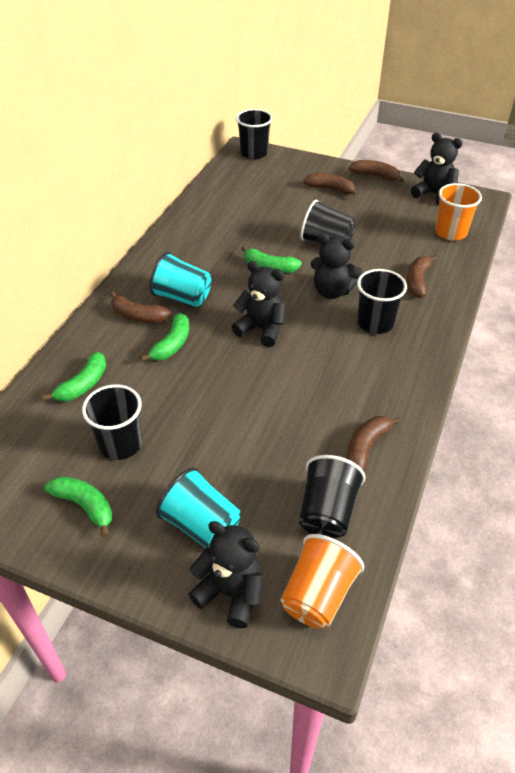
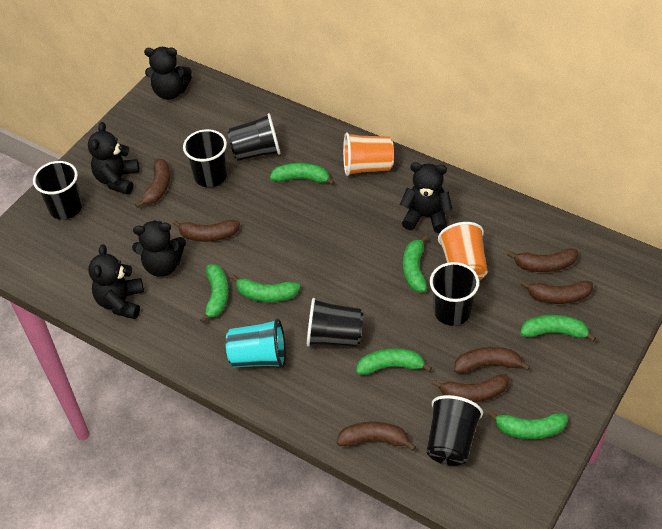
black cup: 5 -> 6
black teddy bear: 4 -> 5
brown banana: 5 -> 7
green banana: 4 -> 7
turquoise cup: 2 -> 1

